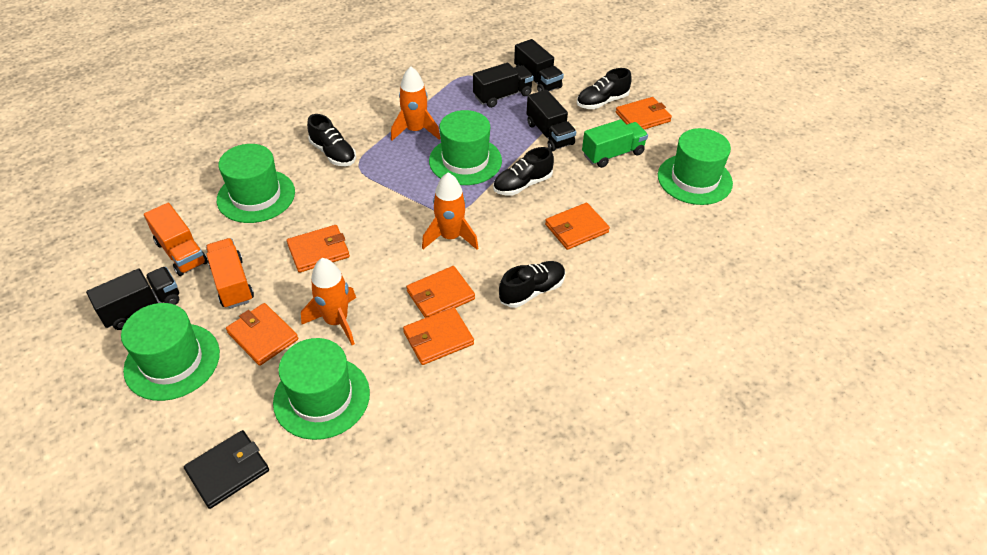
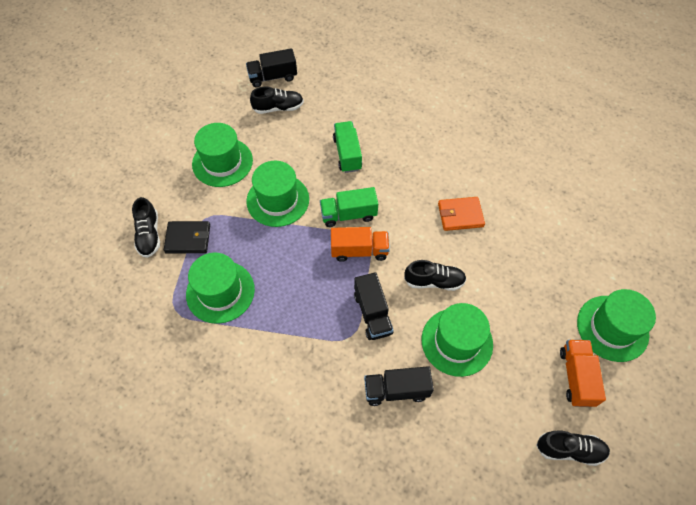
black truck: 4 -> 3
green truck: 1 -> 2
orange rocket: 3 -> 0
orange wallet: 6 -> 1

